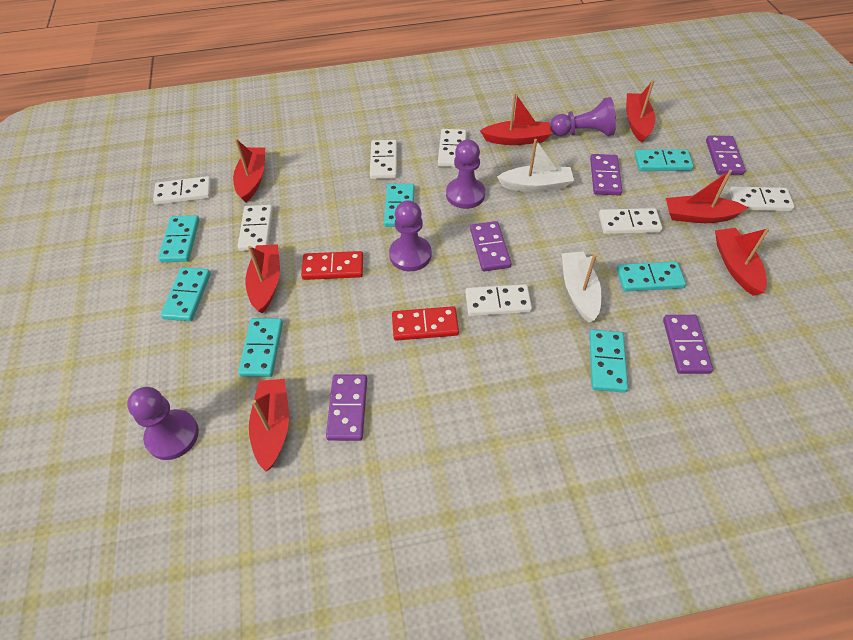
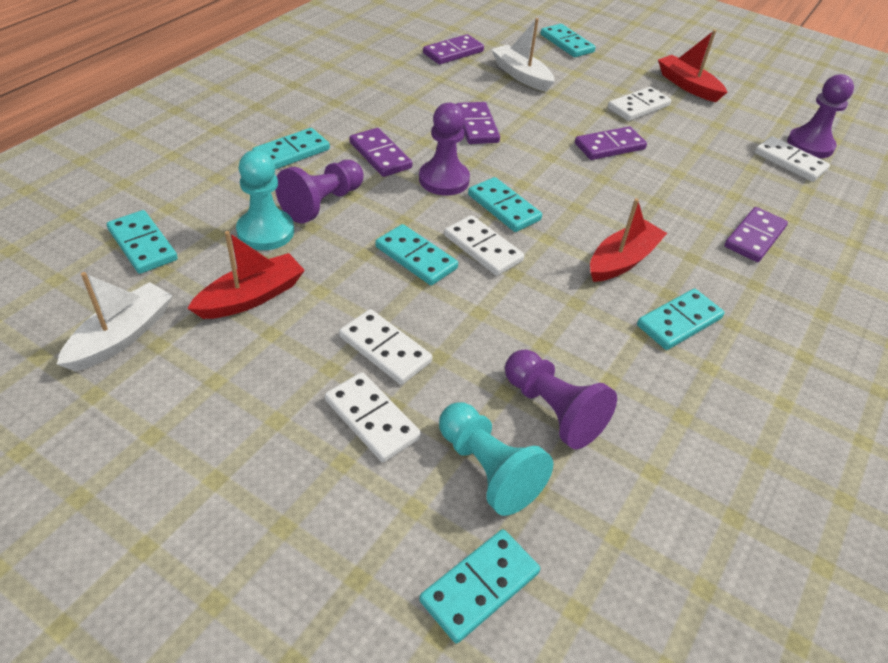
red boat: 7 -> 3
red domino: 2 -> 0
turquoise pawn: 0 -> 2
white domino: 7 -> 5

